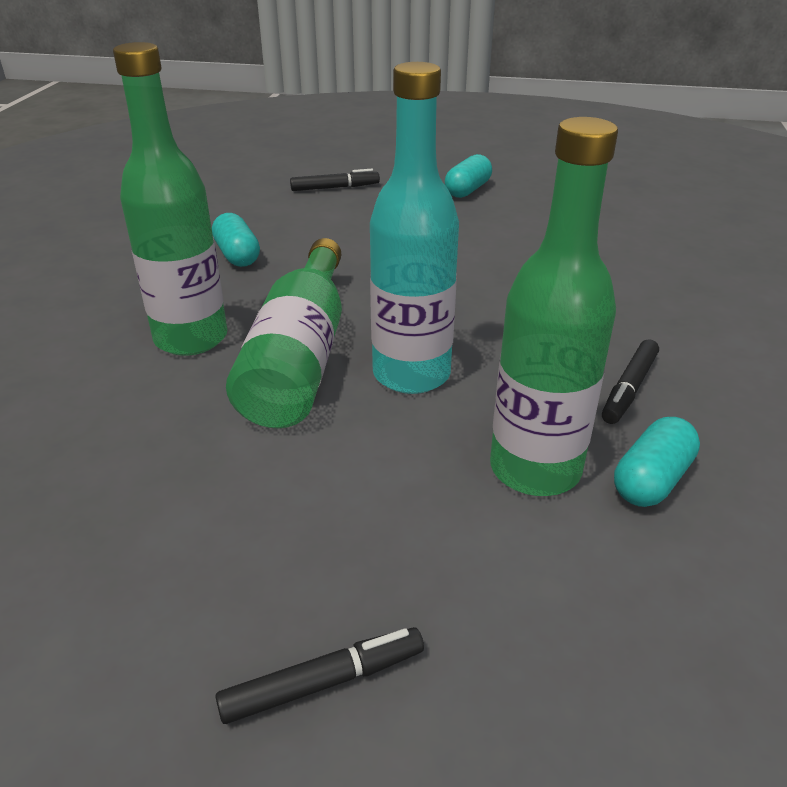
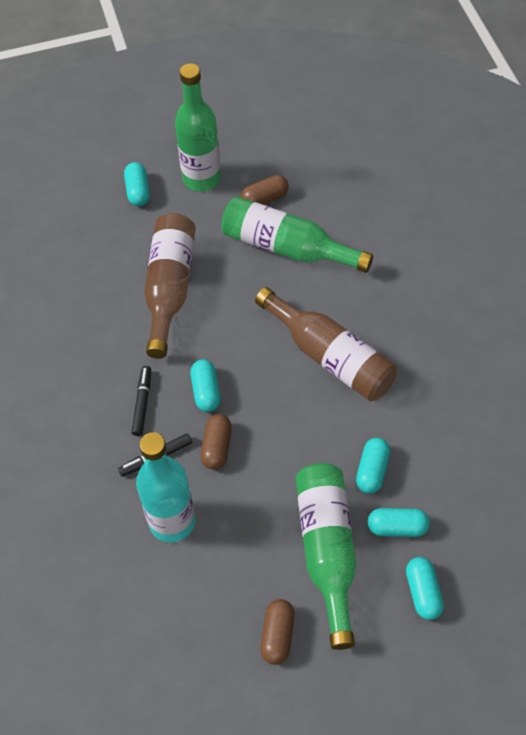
black marker: 3 -> 2
brown bottle: 0 -> 2
brown capsule: 0 -> 3
turquoise capsule: 3 -> 5

